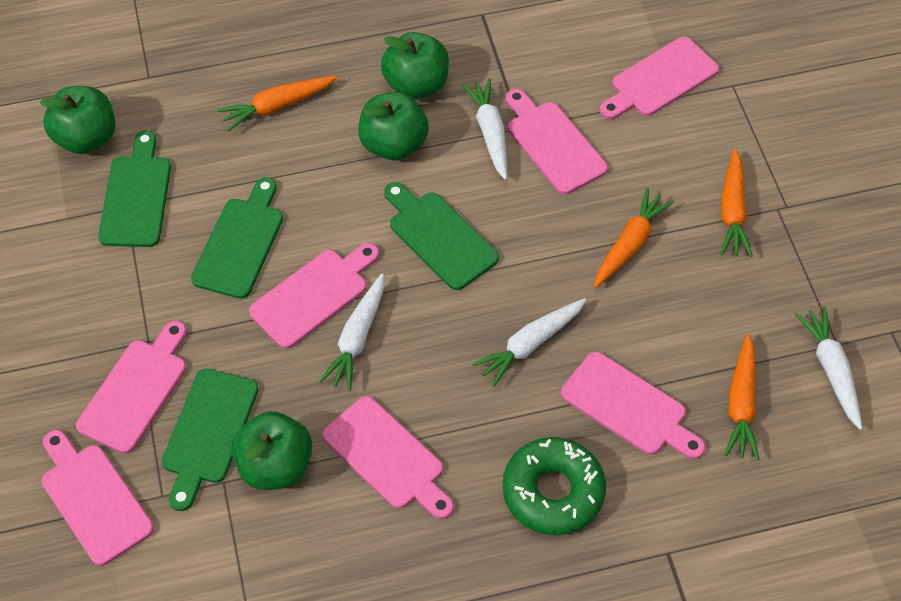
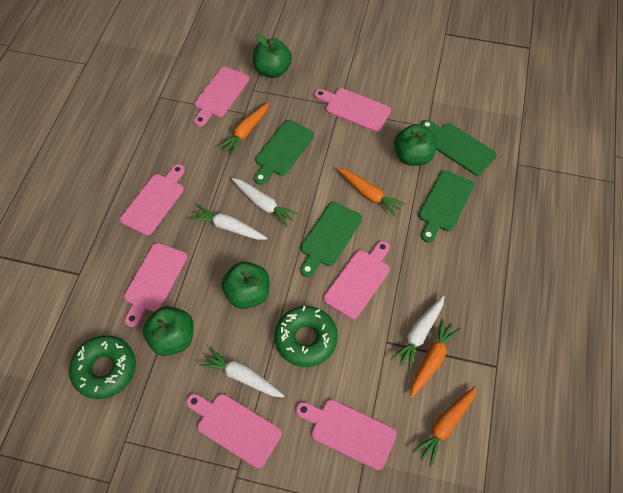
green donut: 1 -> 2

